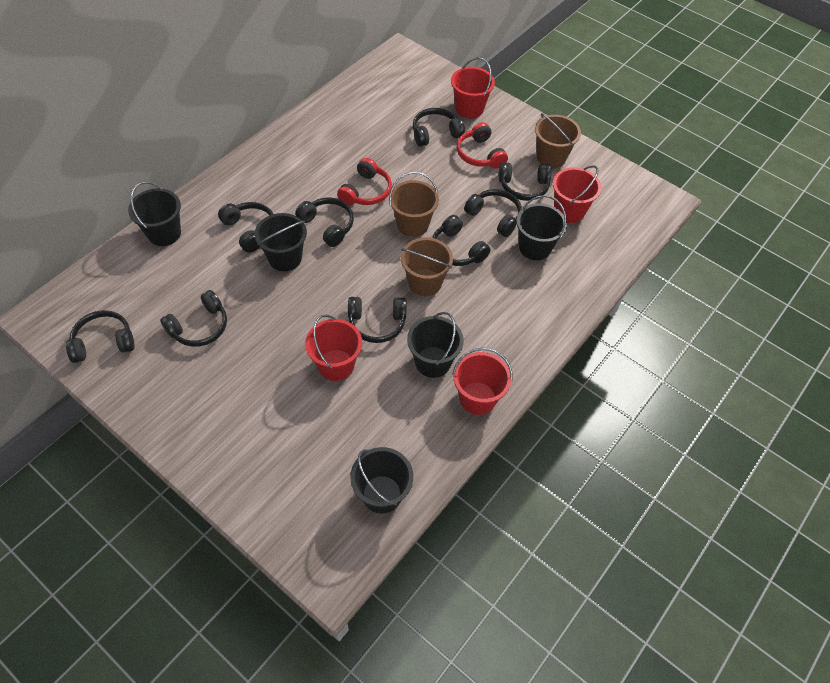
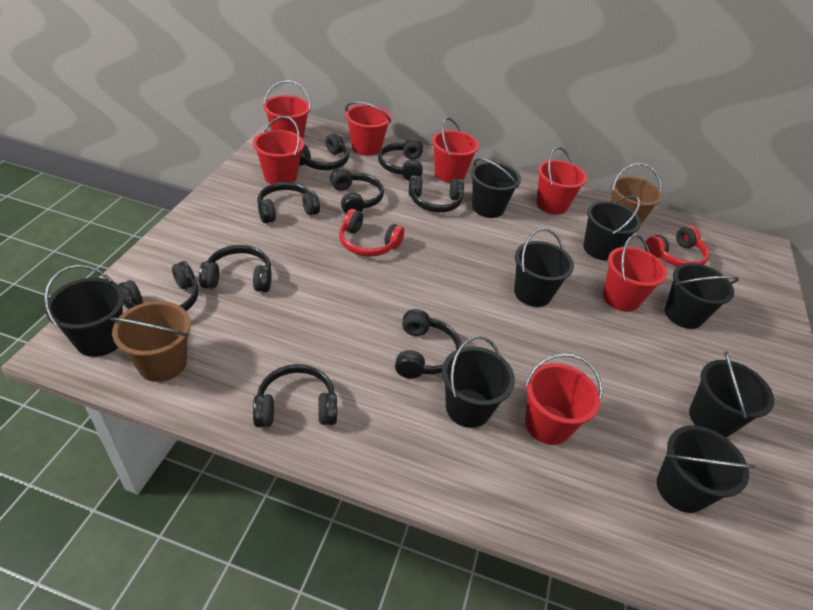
black bucket: 5 -> 8
brown bucket: 3 -> 2
red bucket: 4 -> 7

